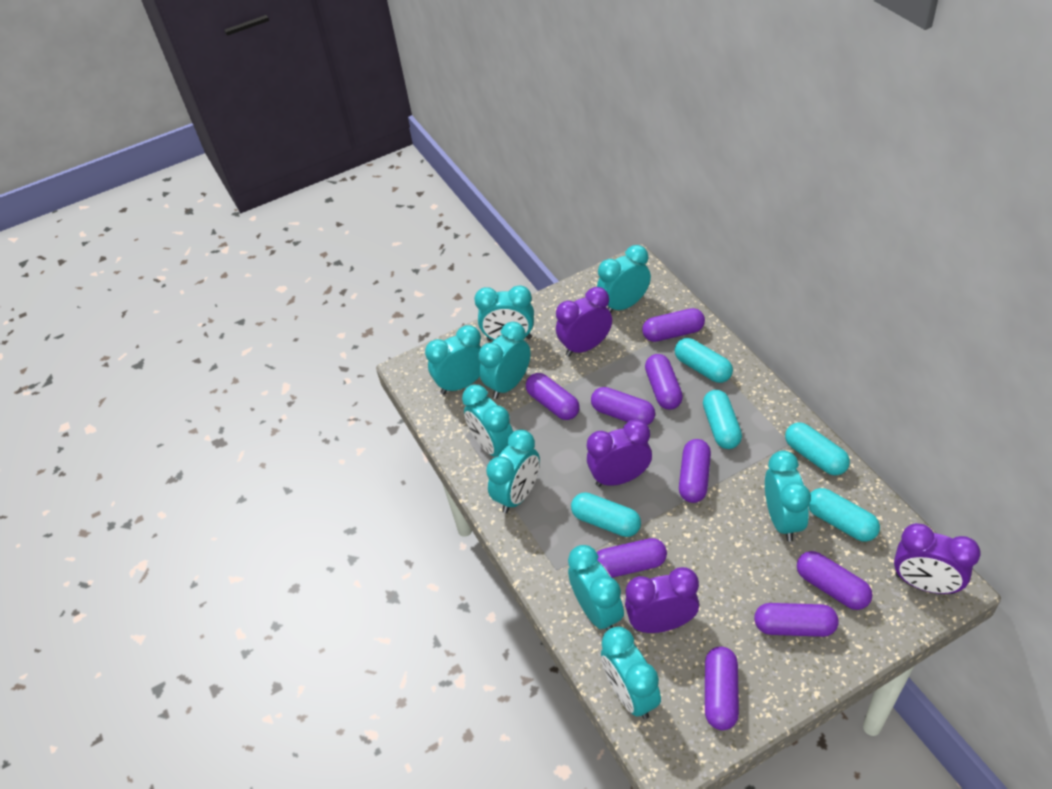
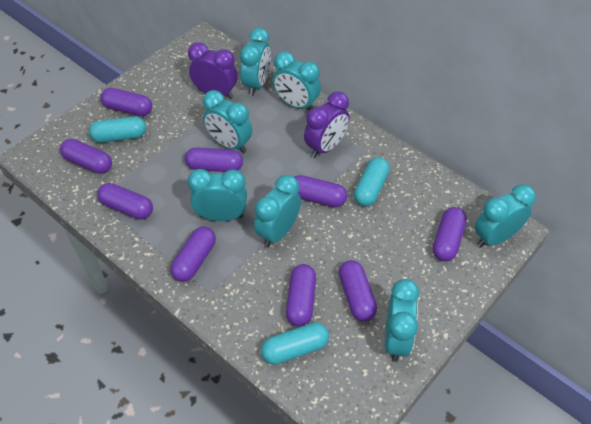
purple clock: 4 -> 2
turquoise capsule: 5 -> 3
turquoise clock: 9 -> 7

